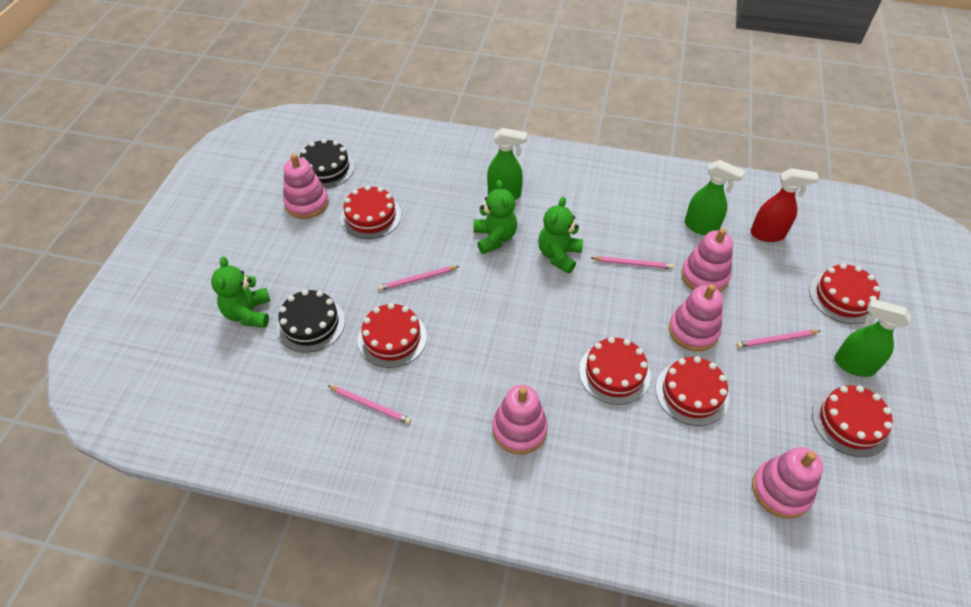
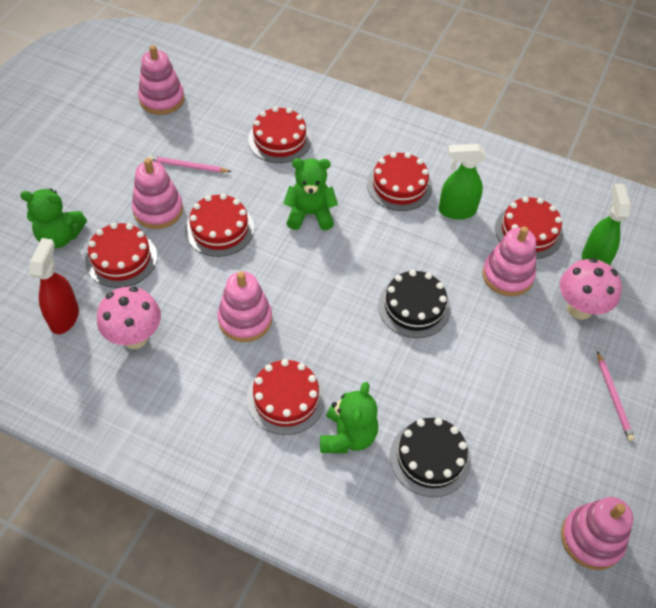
green spray bottle: 3 -> 2
pink mushroom: 0 -> 2
pink pencil: 4 -> 2

